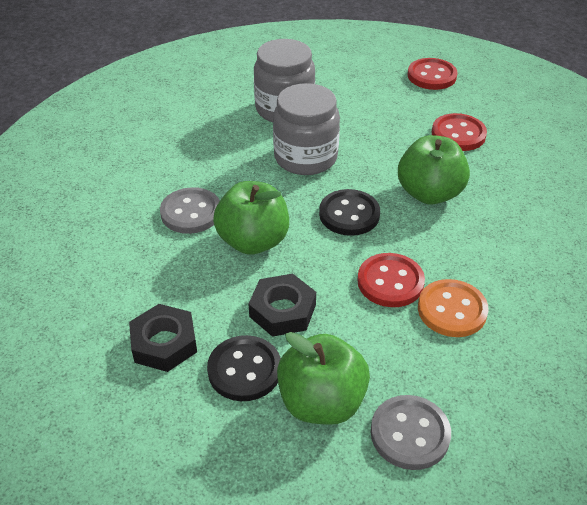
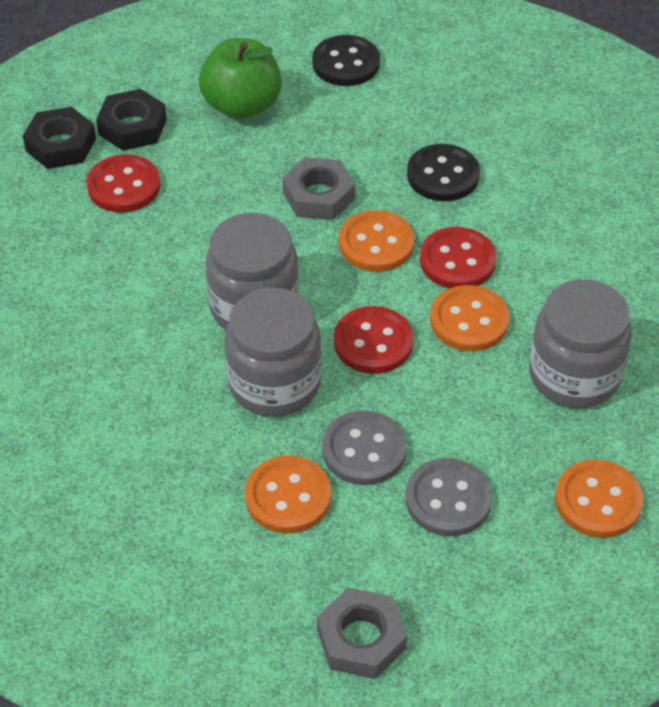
green apple: 3 -> 1
grey jar: 2 -> 3
grey nut: 0 -> 2
orange button: 1 -> 4

